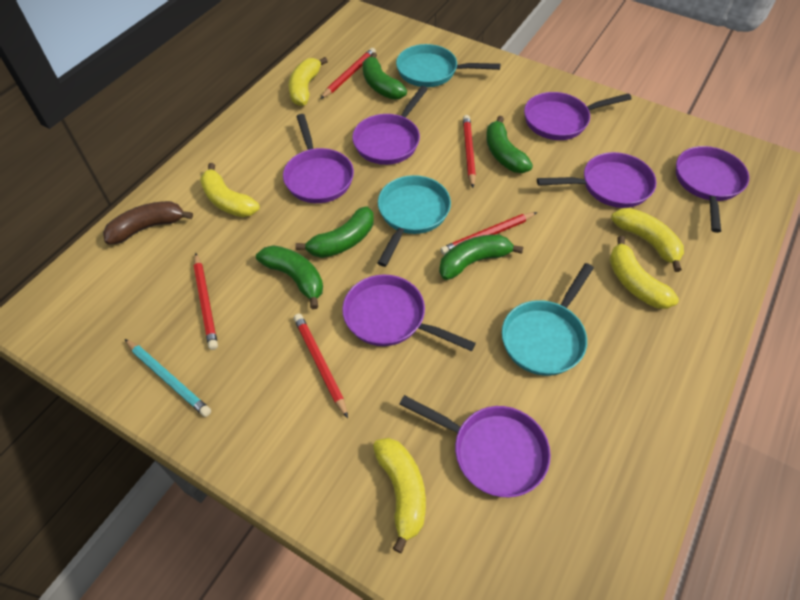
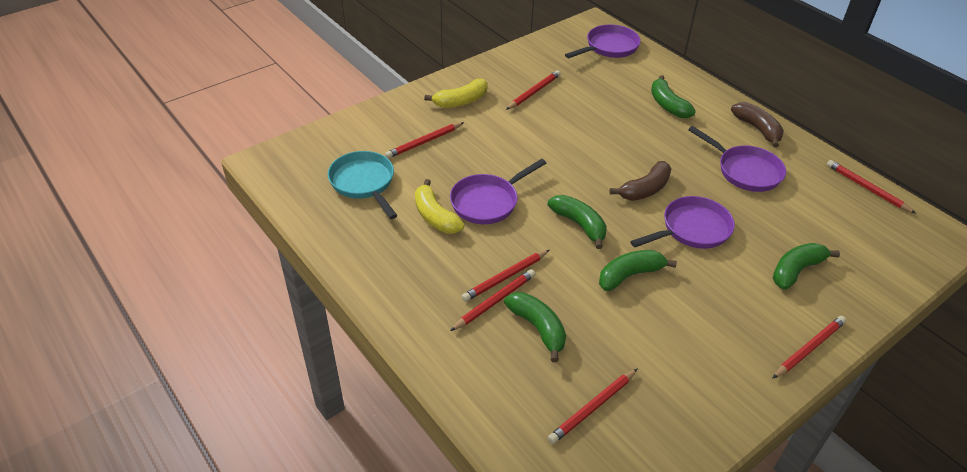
brown banana: 1 -> 2
purple pan: 7 -> 4
red pencil: 5 -> 7
turquoise pan: 3 -> 1
turquoise pencil: 1 -> 0
yellow banana: 5 -> 2

